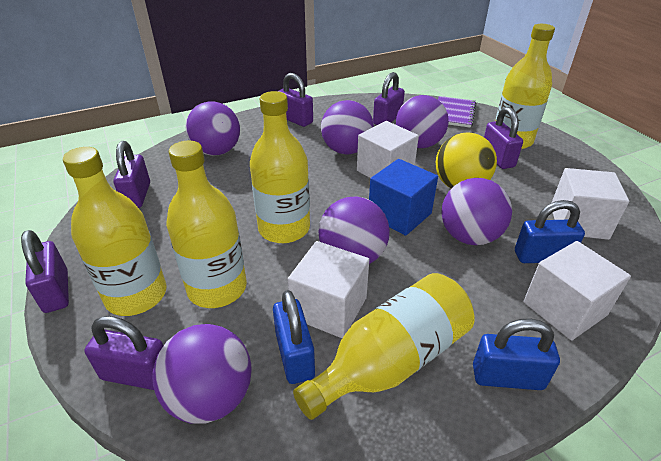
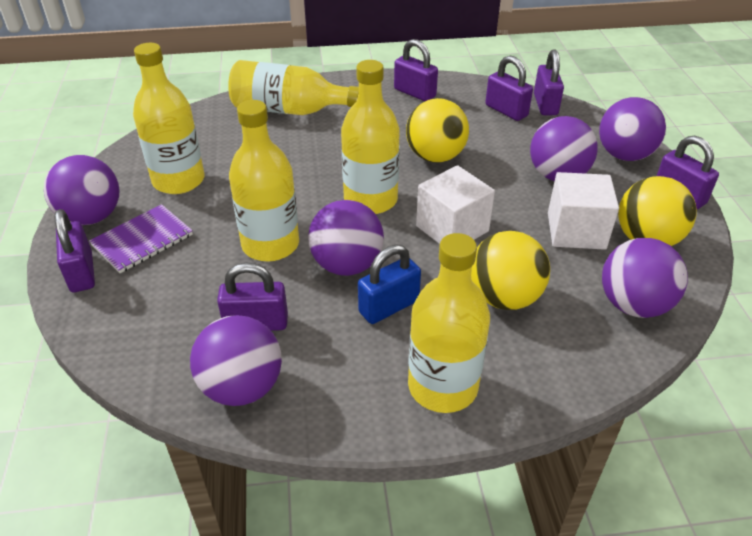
blue cube: 1 -> 0
blue padlock: 3 -> 1
white cube: 4 -> 2
yellow ball: 1 -> 3

